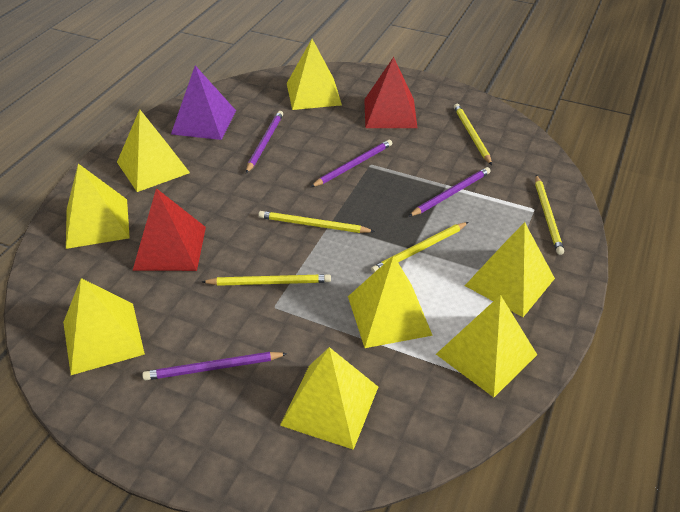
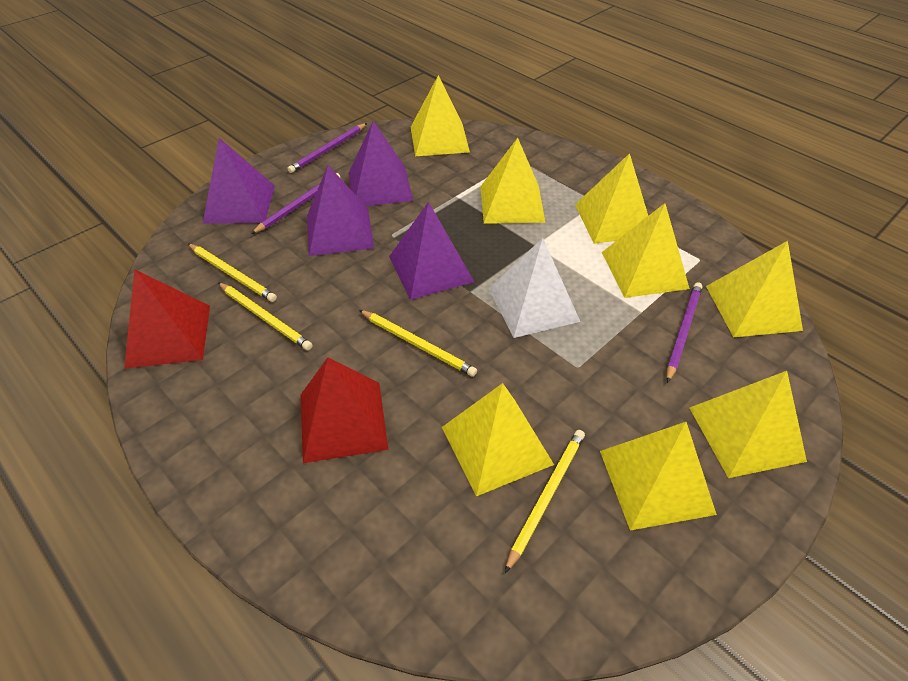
purple pencil: 4 -> 3
purple pyramid: 1 -> 4
white pyramid: 0 -> 1
yellow pencil: 5 -> 4

